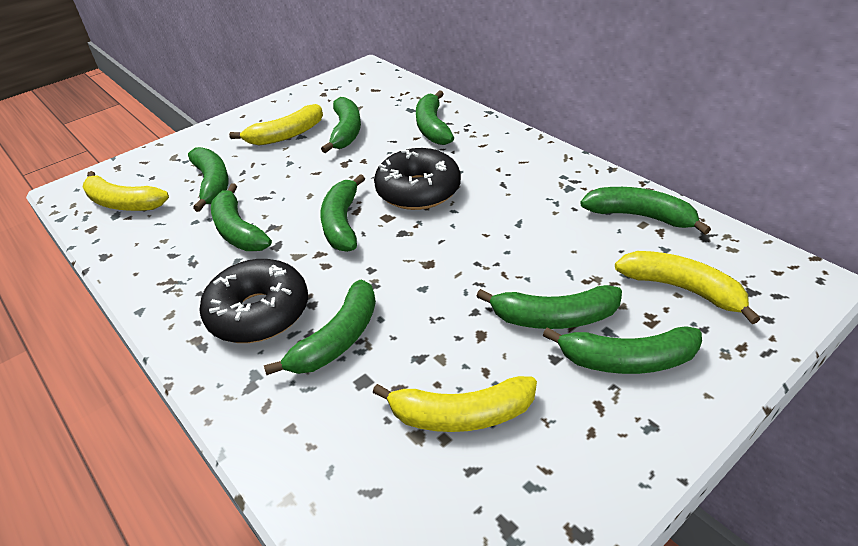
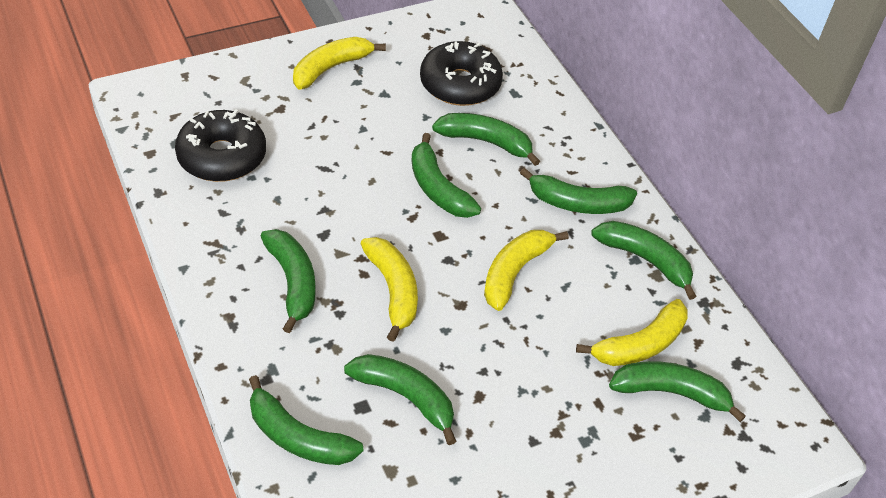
green banana: 9 -> 8

